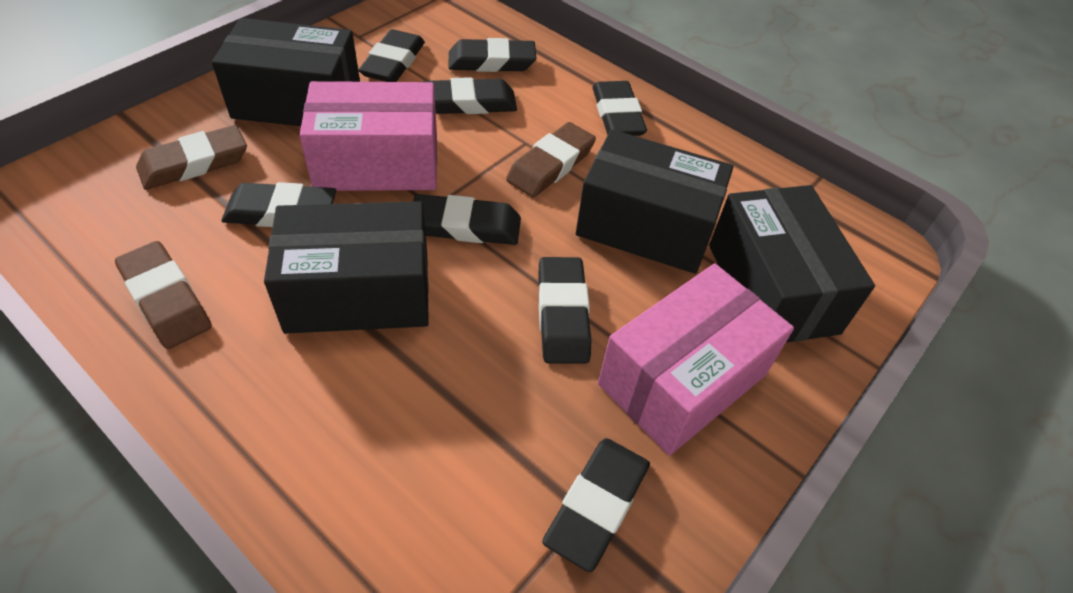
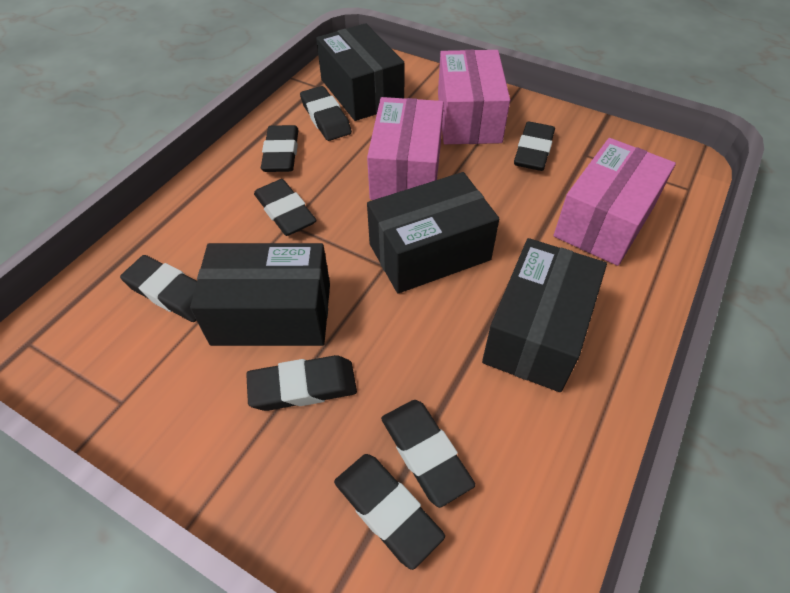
brown eraser: 3 -> 0
pink box: 2 -> 3

